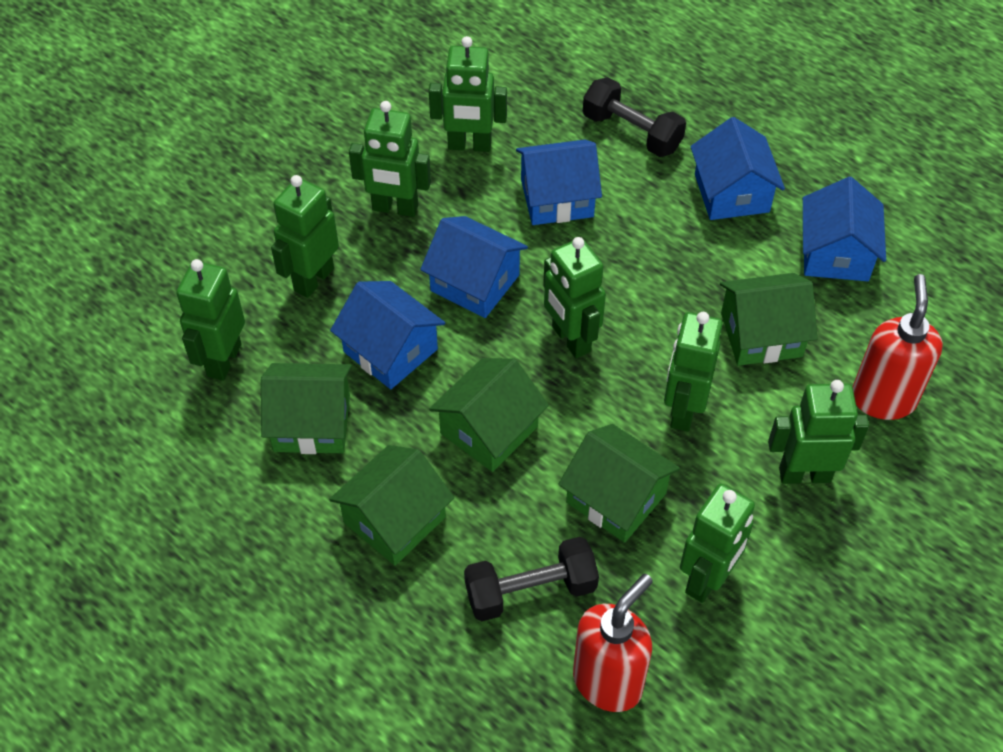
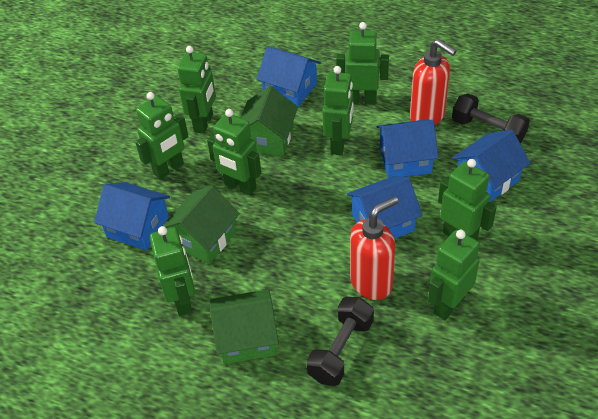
green house: 5 -> 3

